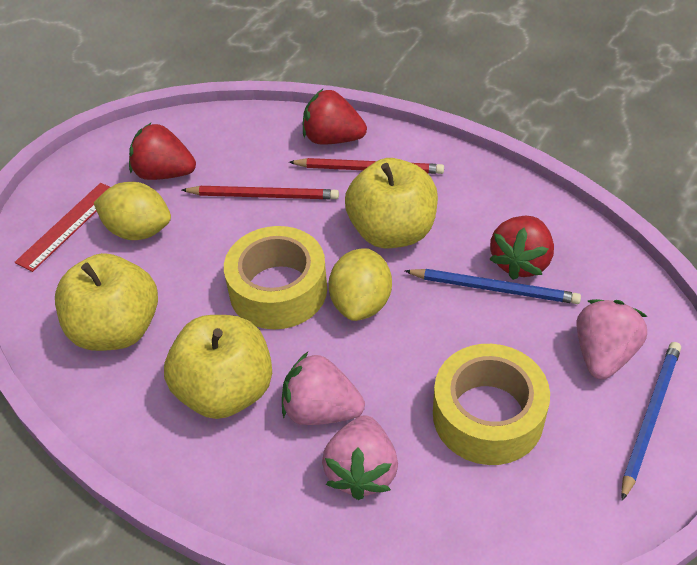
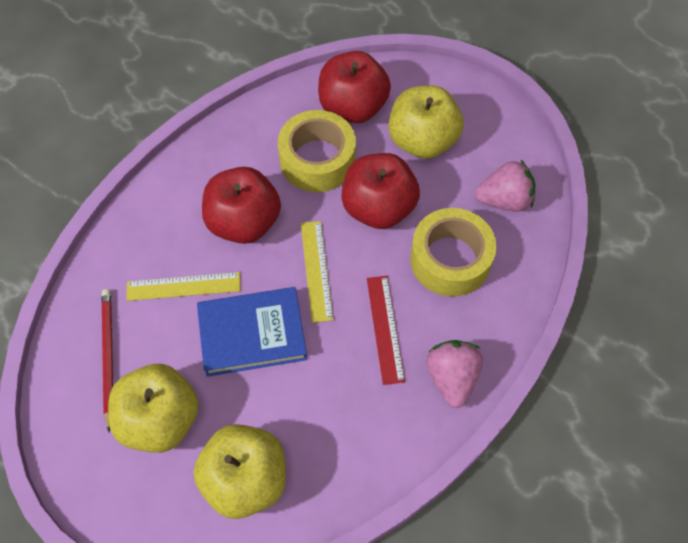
blue book: 0 -> 1
blue pencil: 2 -> 0
pink strawberry: 3 -> 2
red apple: 0 -> 3
red pencil: 2 -> 1
red strawberry: 3 -> 0
yellow lemon: 2 -> 0
yellow ruler: 0 -> 2

